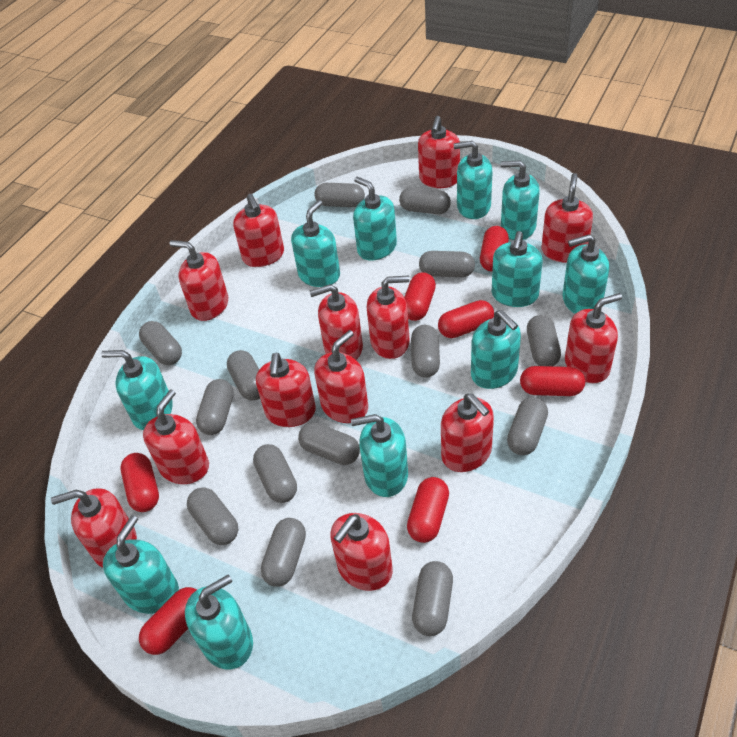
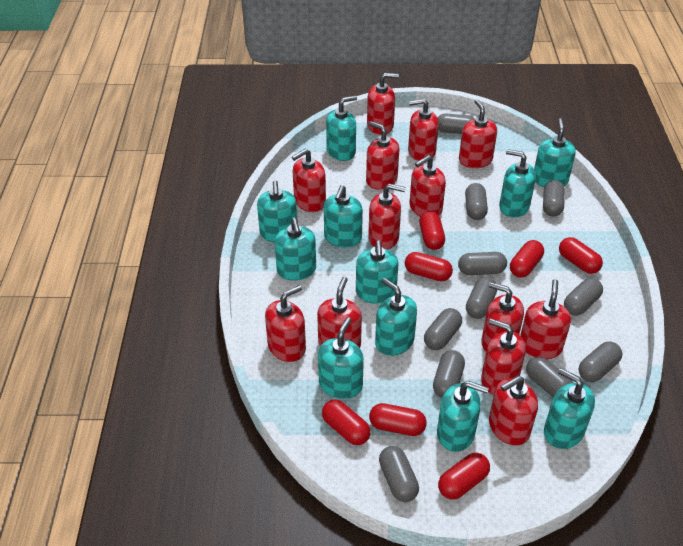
grey capsule: 14 -> 11

